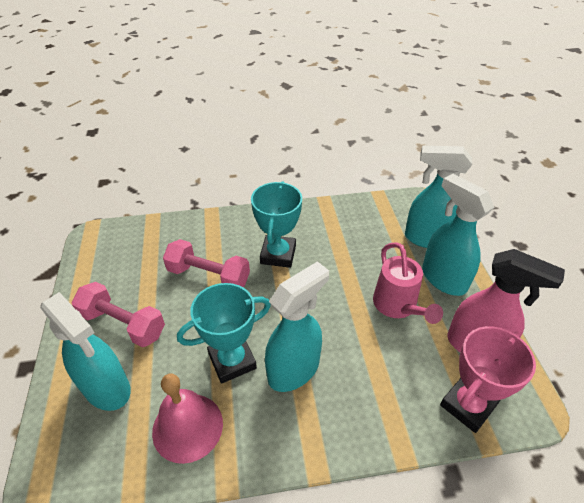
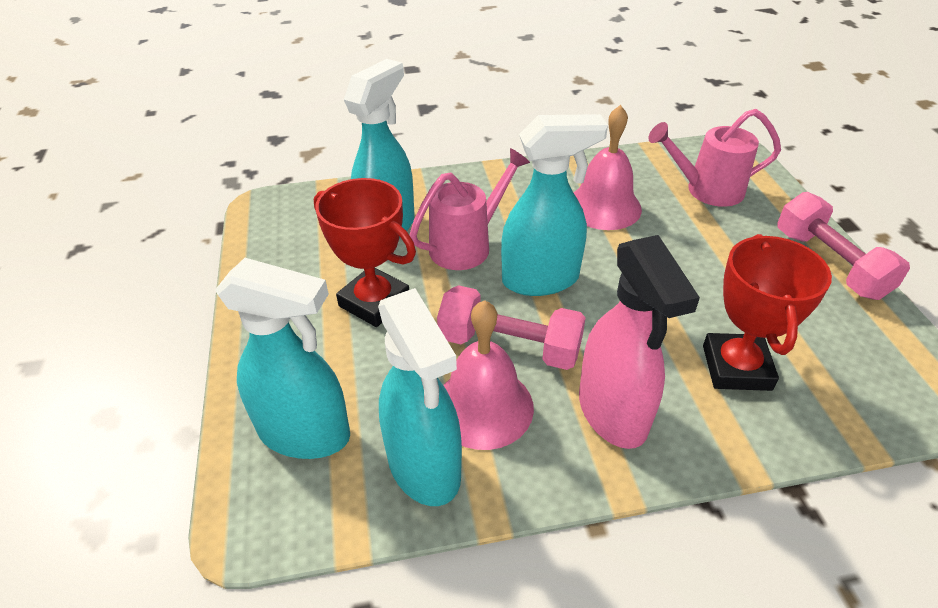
pink bell: 1 -> 2
pink trophy: 1 -> 0
pink watering can: 1 -> 2
red trophy: 0 -> 2
turquoise trophy: 2 -> 0

